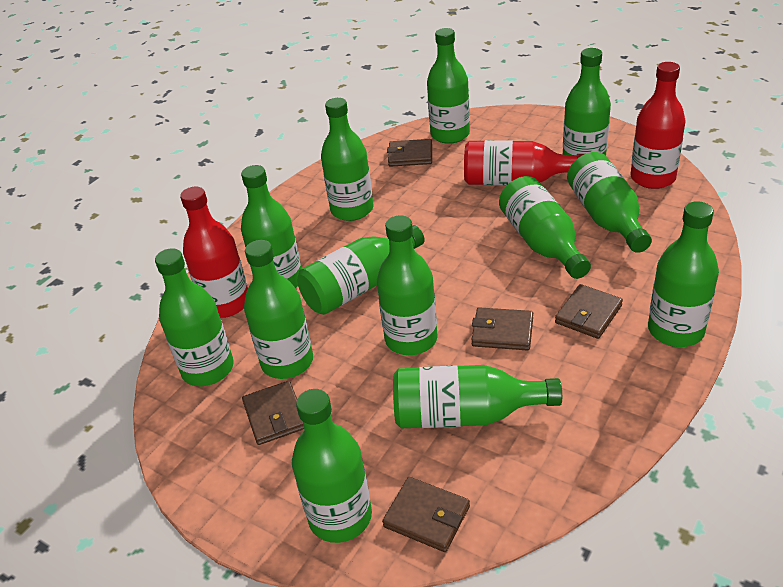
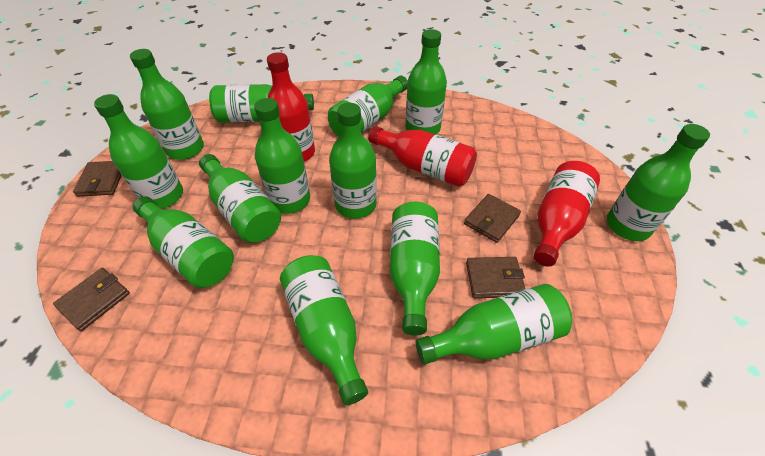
brown wallet: 5 -> 4

